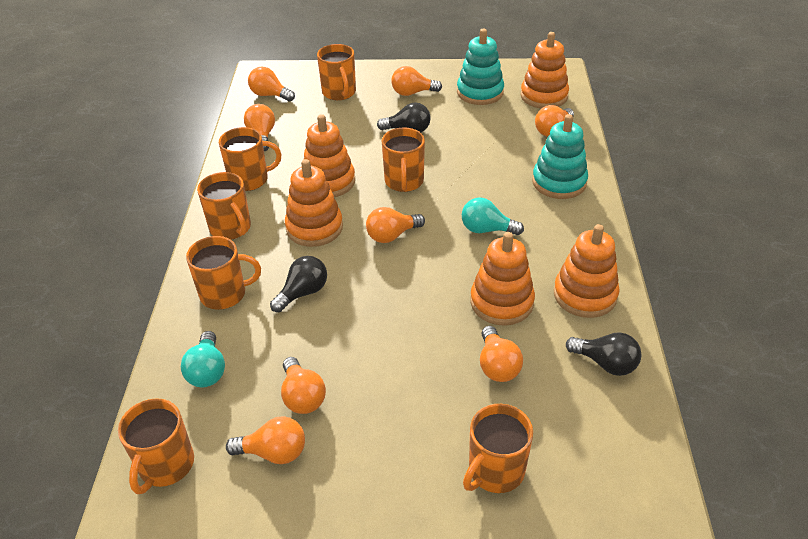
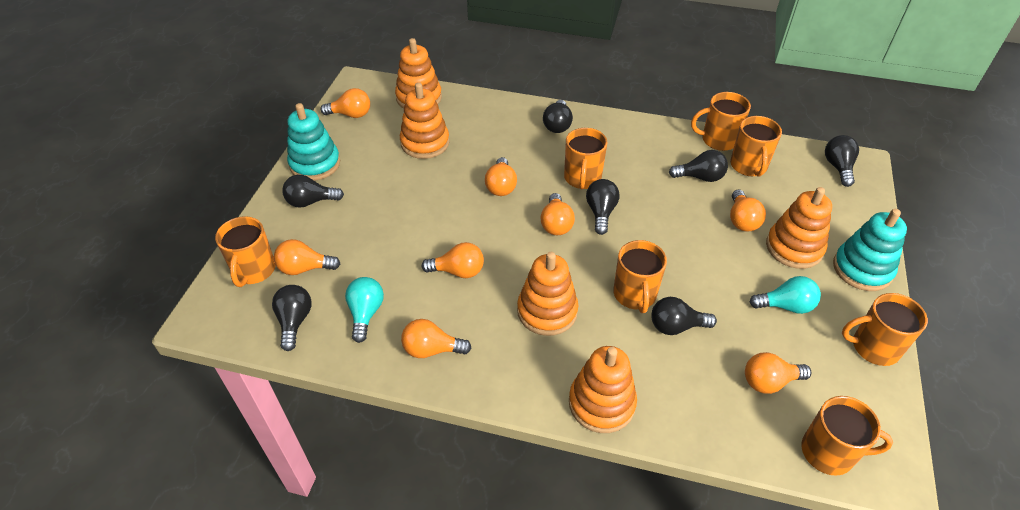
black light bulb: 3 -> 7

